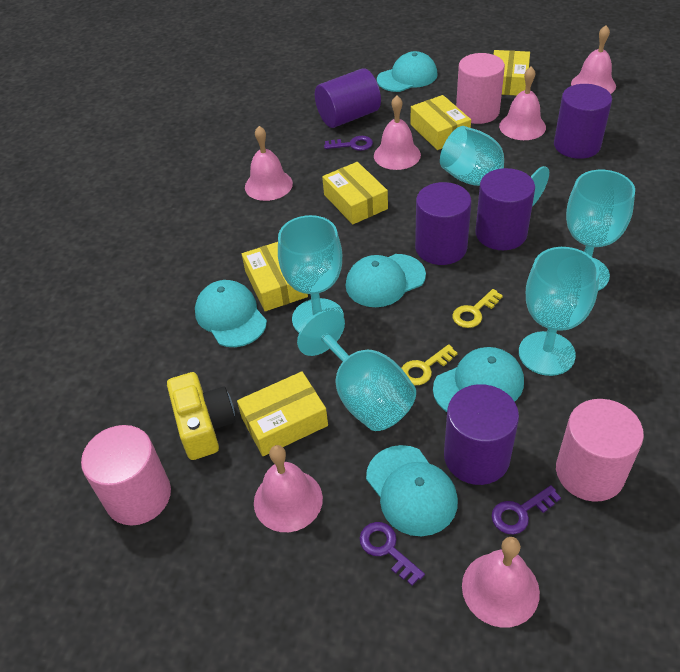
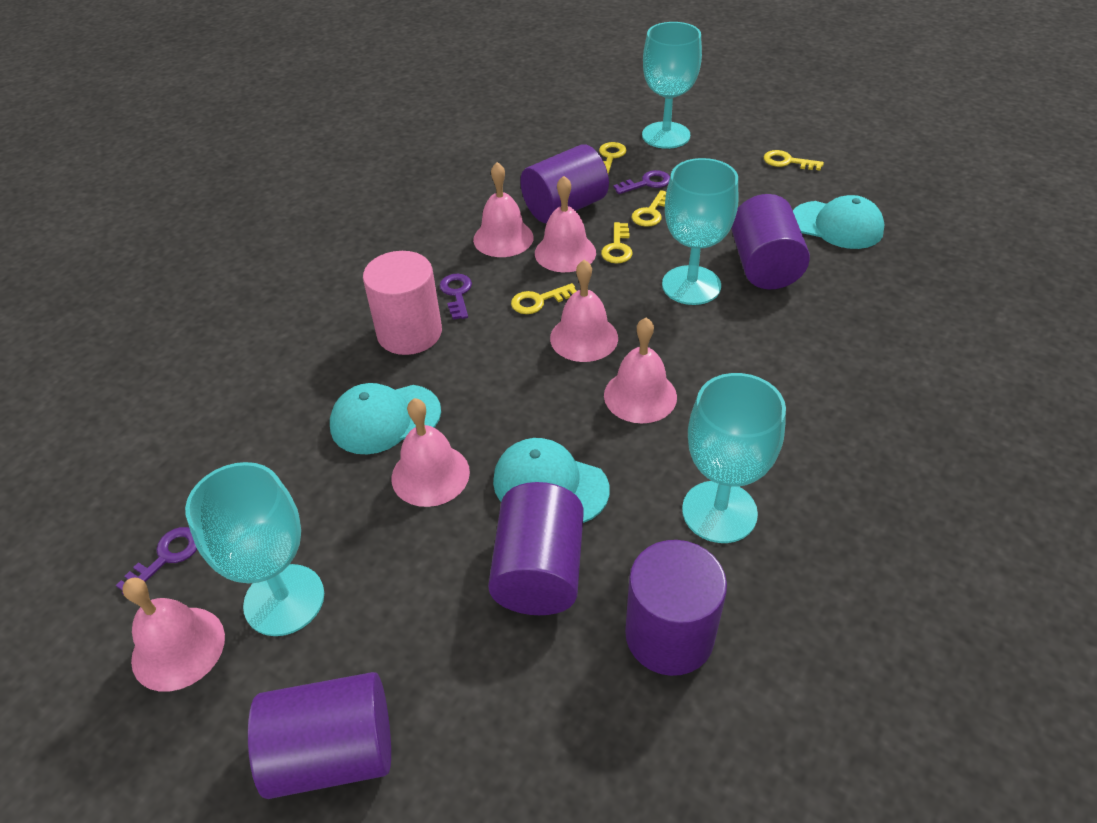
pink cylinder: 3 -> 1
turquoise cap: 5 -> 3
turquoise goblet: 5 -> 4
yellow box: 5 -> 0
yellow camera: 1 -> 0
yellow key: 2 -> 5

